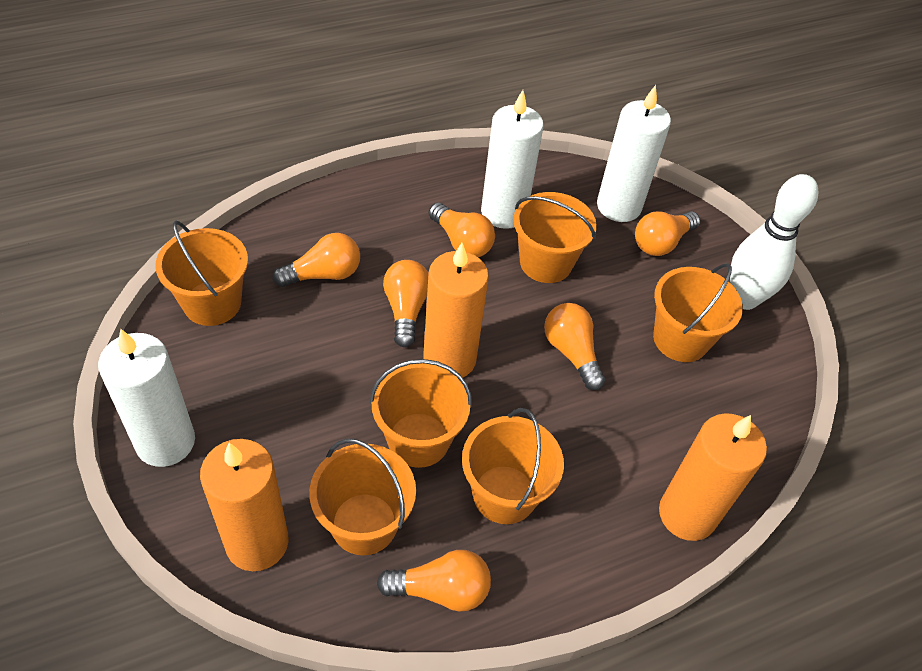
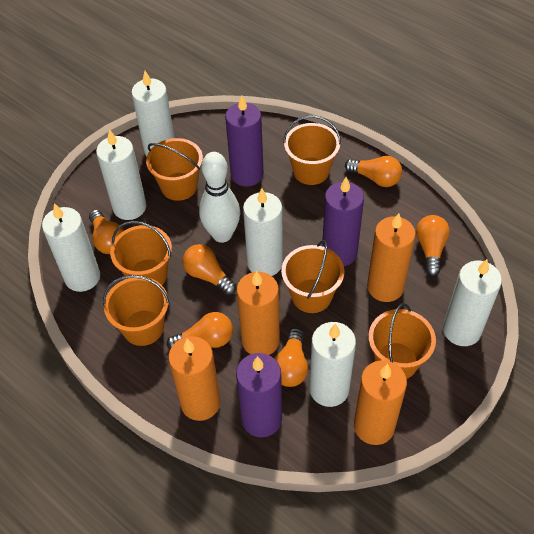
orange candle: 3 -> 4
purple candle: 0 -> 3
white candle: 3 -> 6

